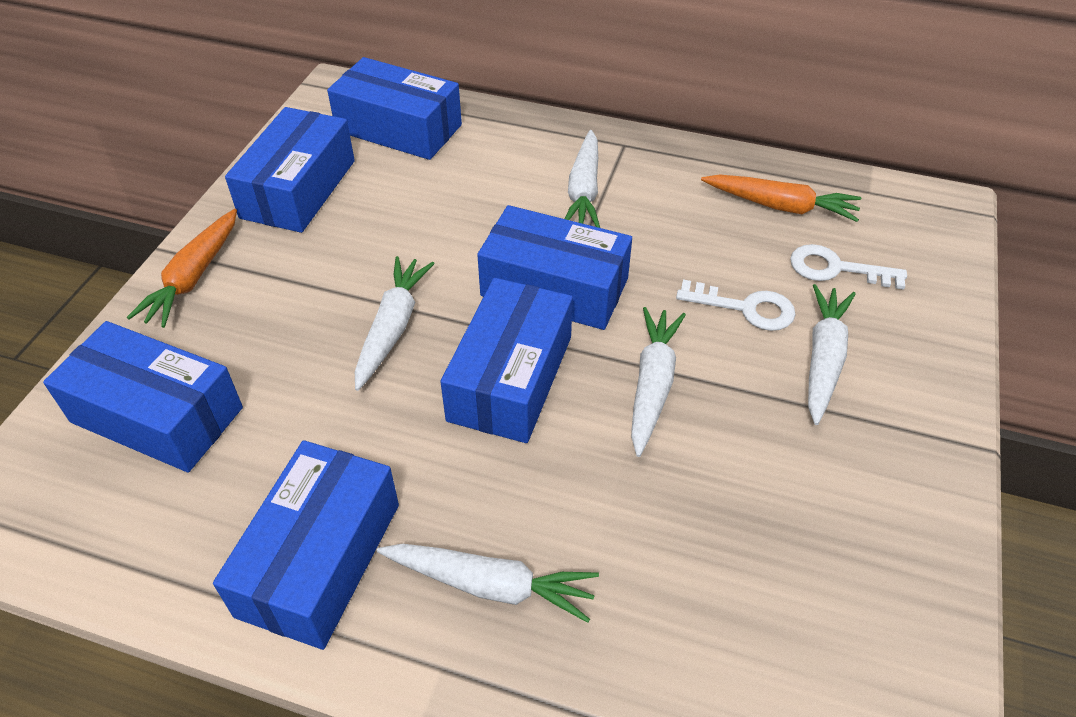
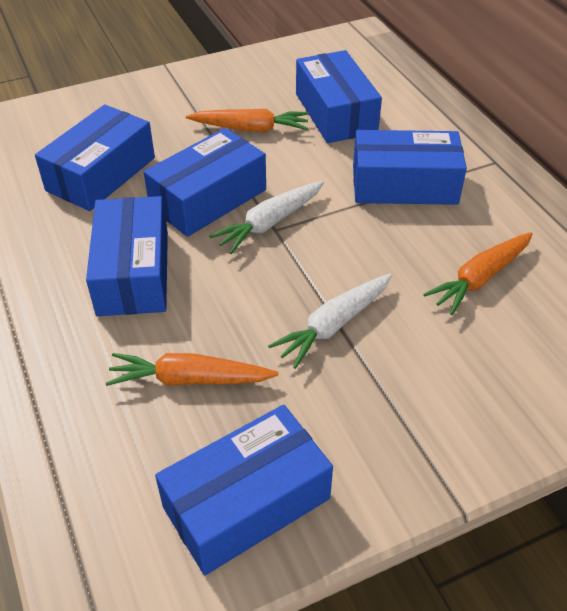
orange carrot: 2 -> 3
white carrot: 5 -> 2
white key: 2 -> 0

